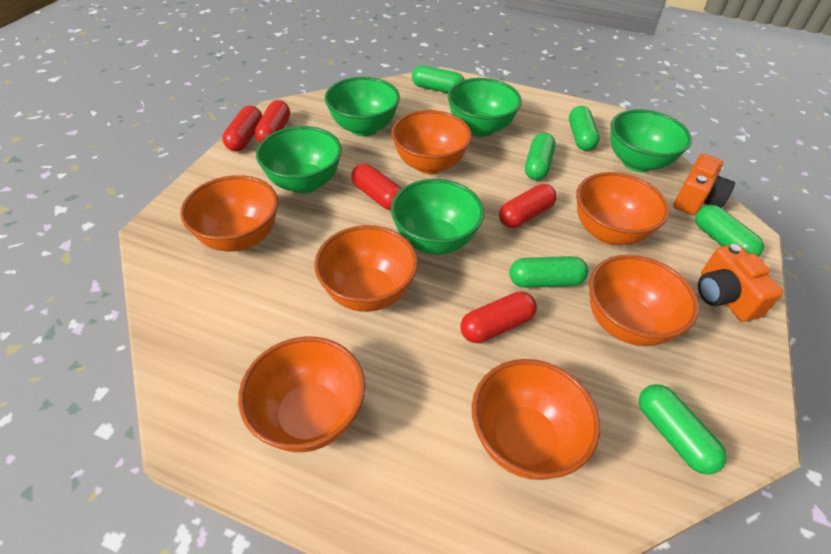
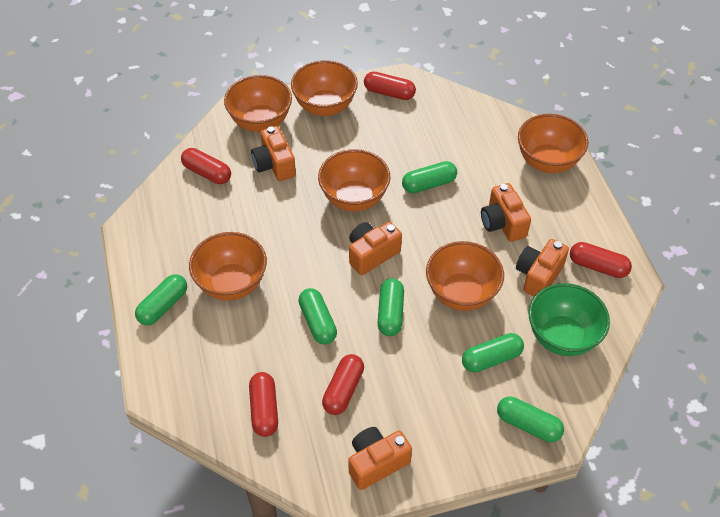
green bowl: 5 -> 1
orange bowl: 7 -> 6
orange camera: 2 -> 5

